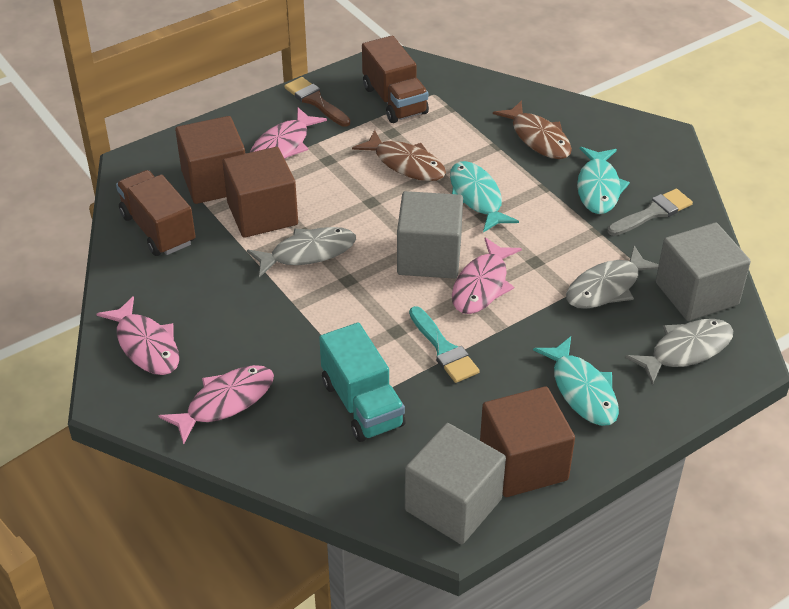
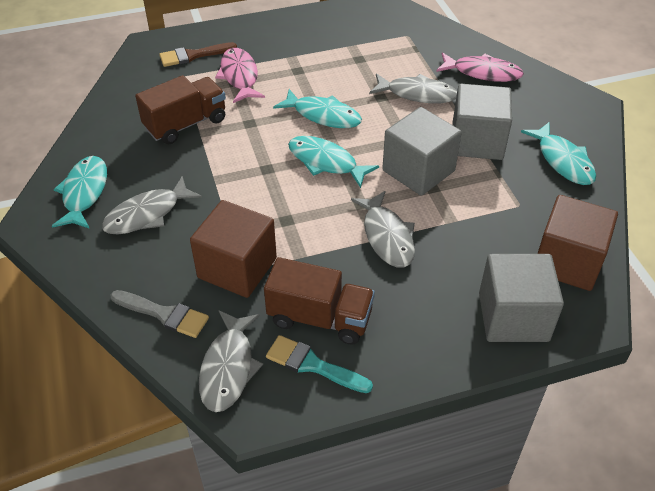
brown cube: 3 -> 2
brown fish: 2 -> 0
grey fish: 3 -> 4
pink fish: 4 -> 2
turquoise fish: 3 -> 4
turquoise truck: 1 -> 0

